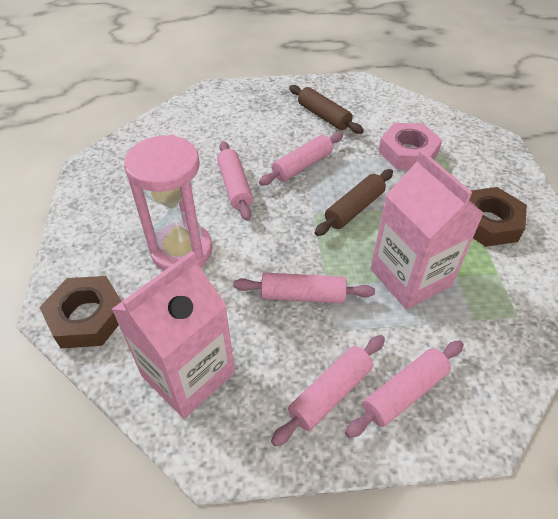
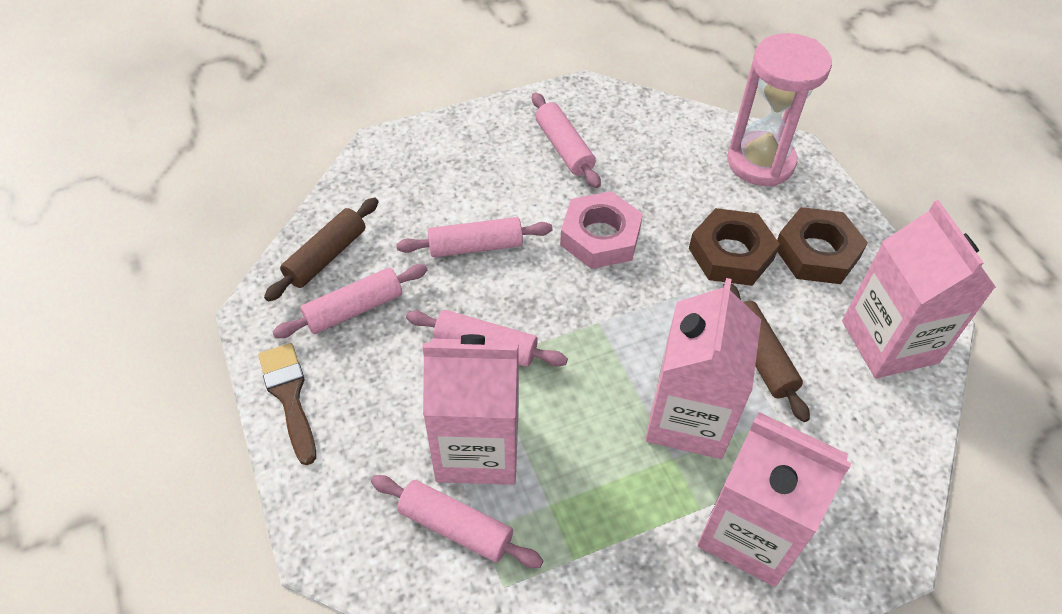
brown brush: 0 -> 1
pink carton: 2 -> 4

